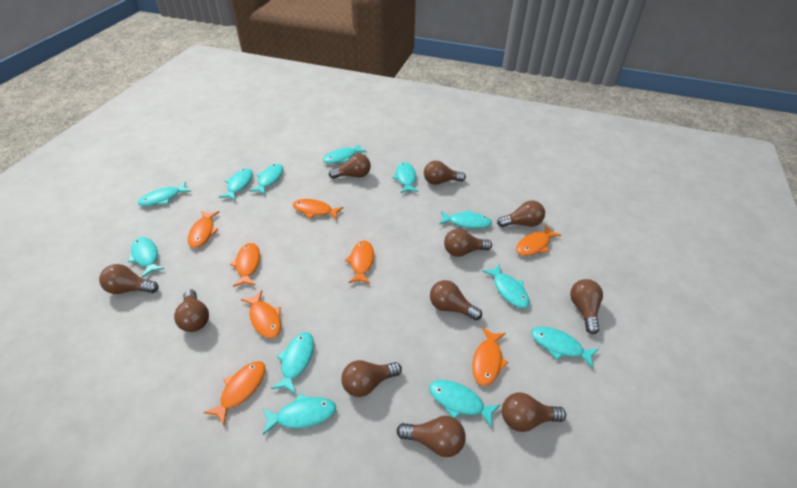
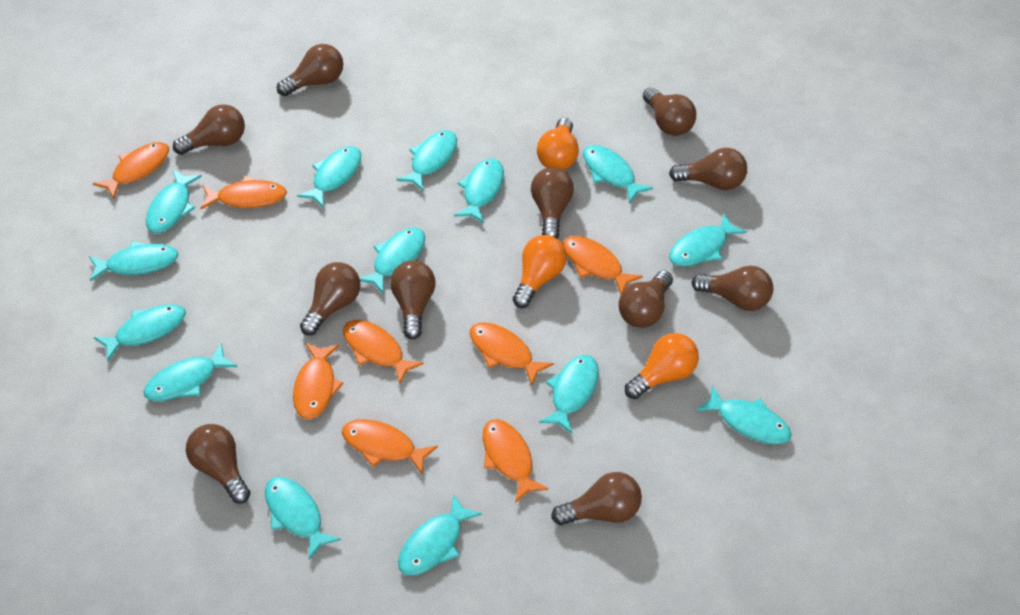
orange light bulb: 0 -> 3
turquoise fish: 12 -> 14

